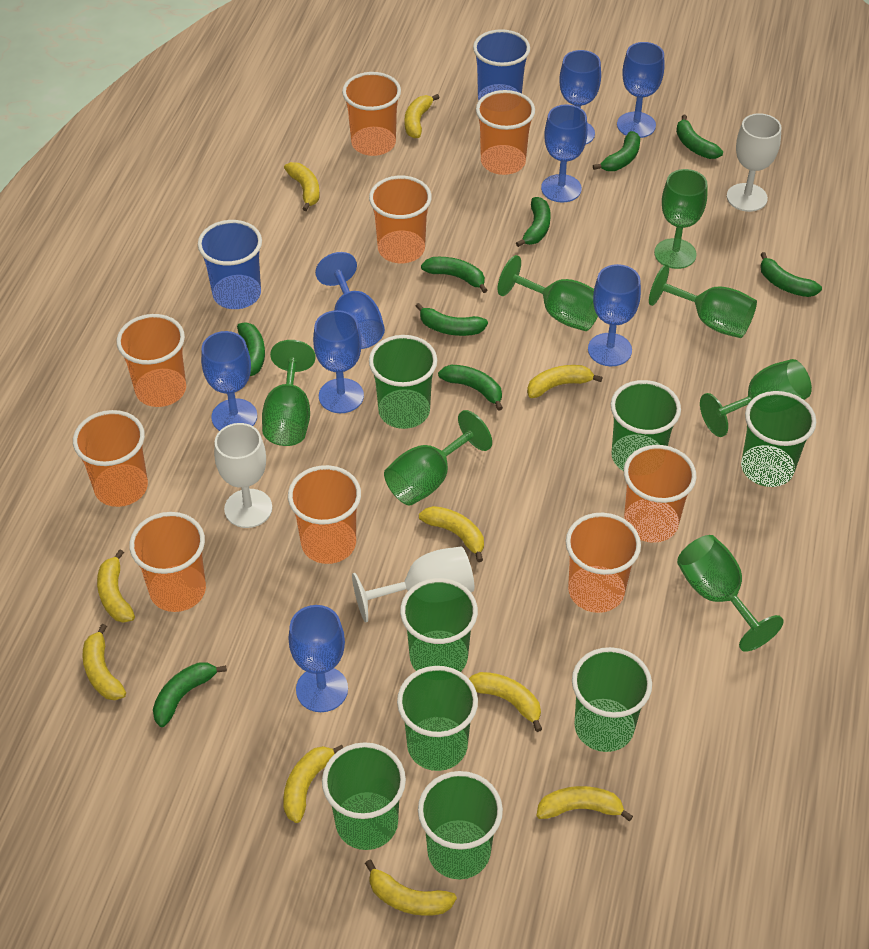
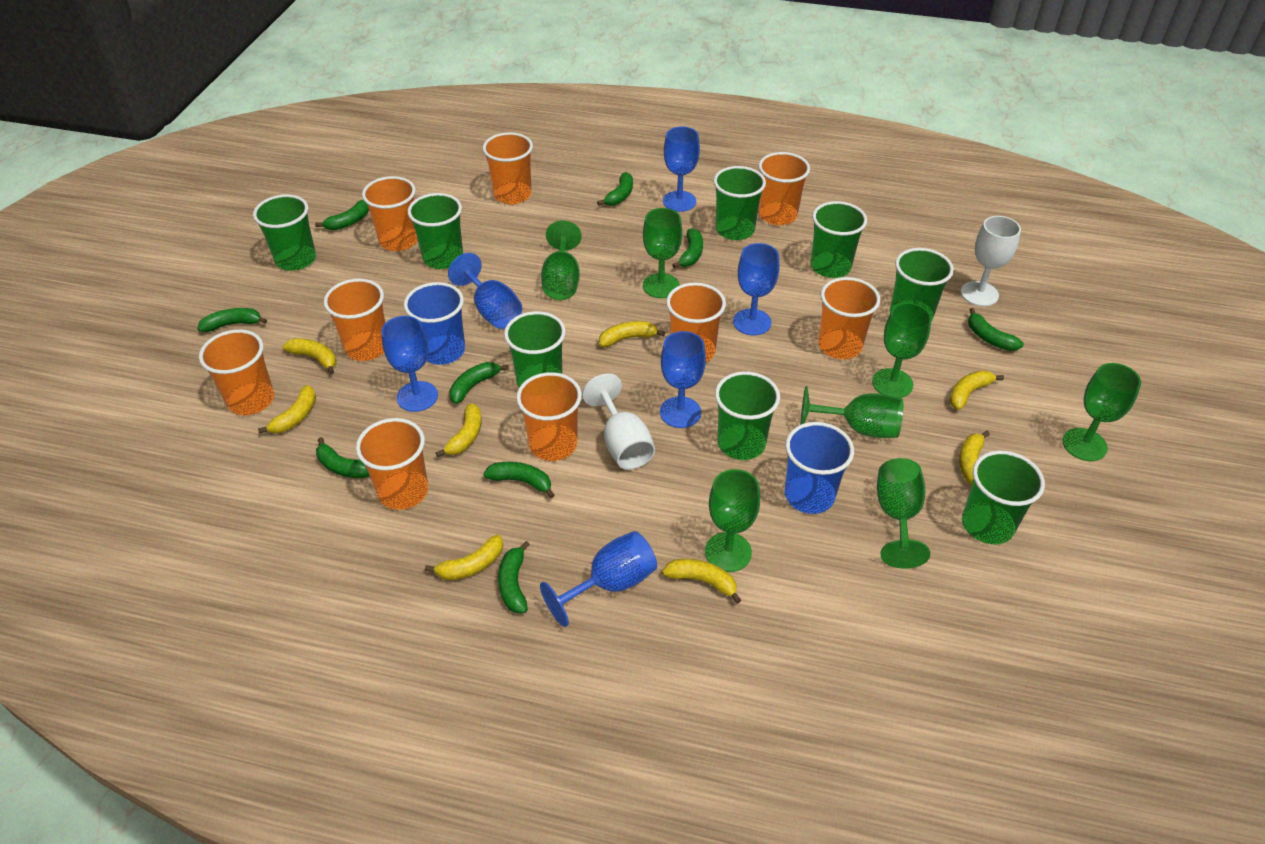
blue goblet: 8 -> 6
white goblet: 3 -> 2
yellow banana: 10 -> 8

